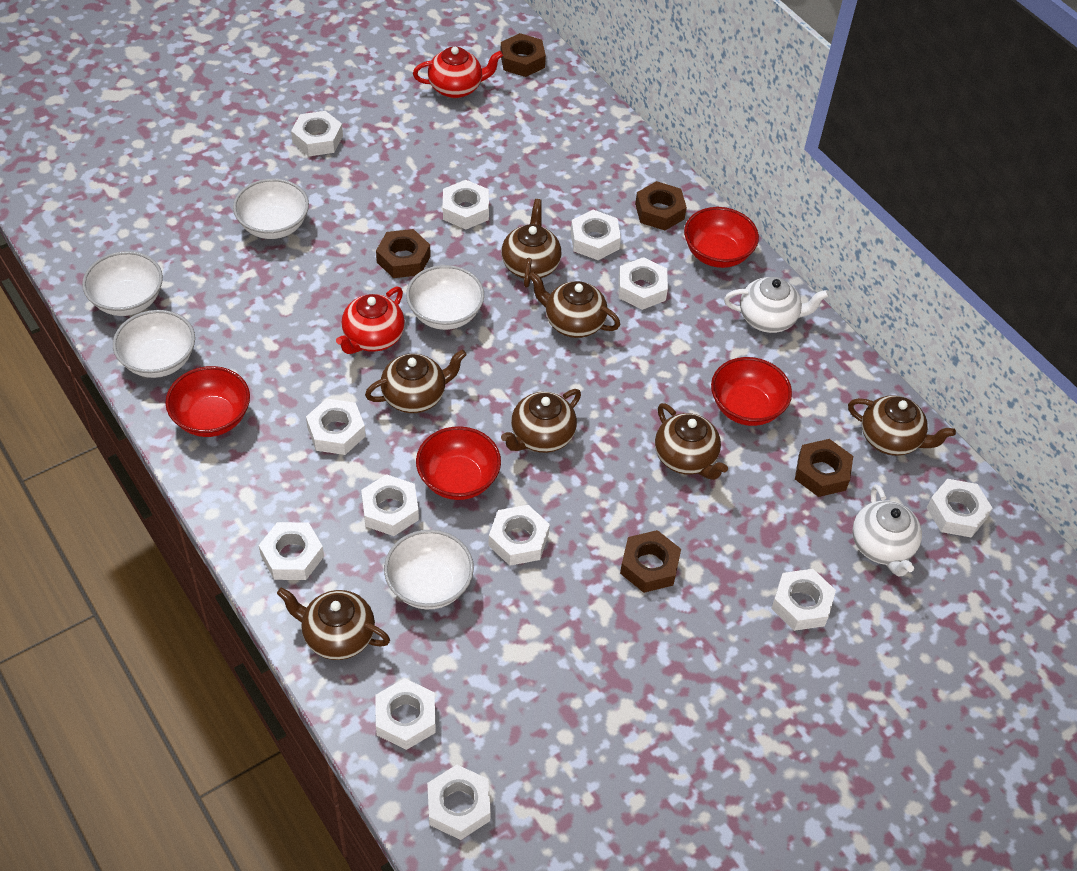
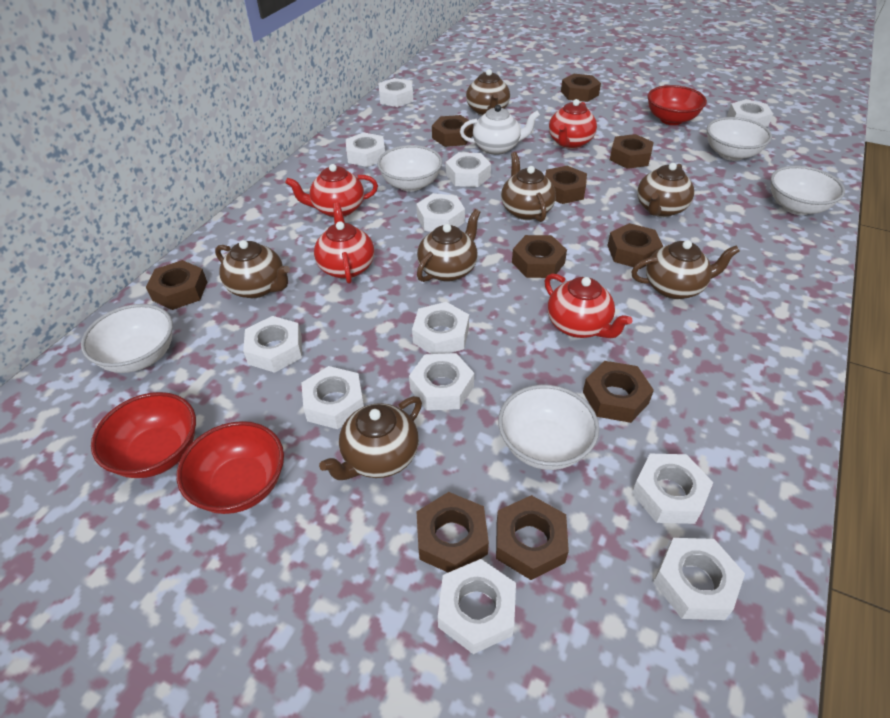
brown nut: 5 -> 10
red bowl: 4 -> 3
red teapot: 2 -> 4
white teapot: 2 -> 1

